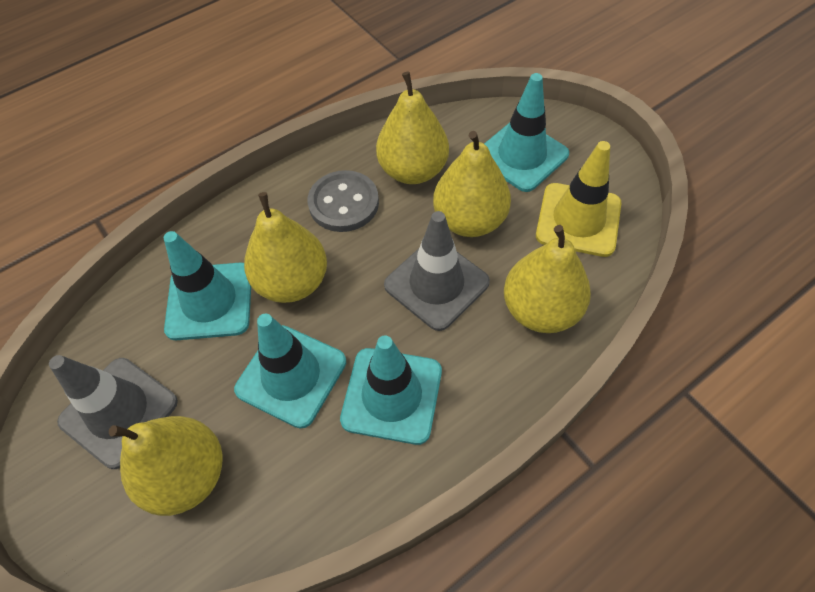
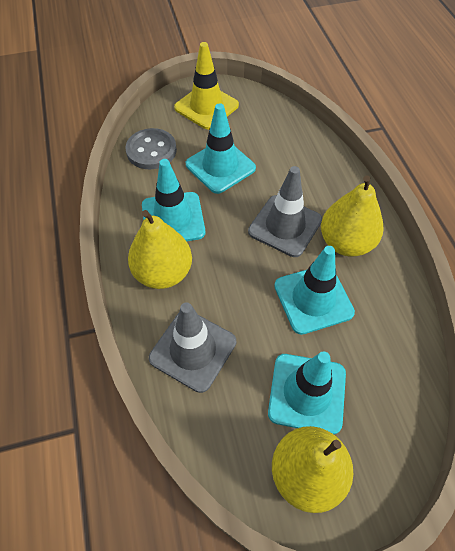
yellow pear: 5 -> 3

